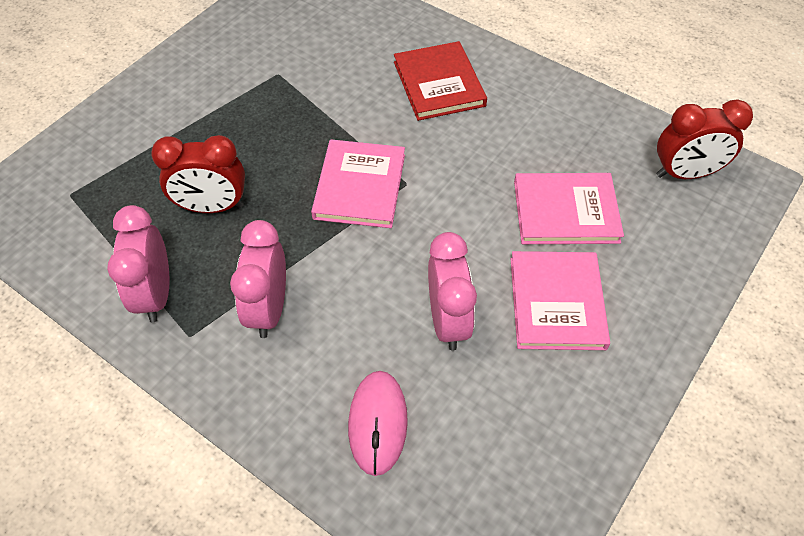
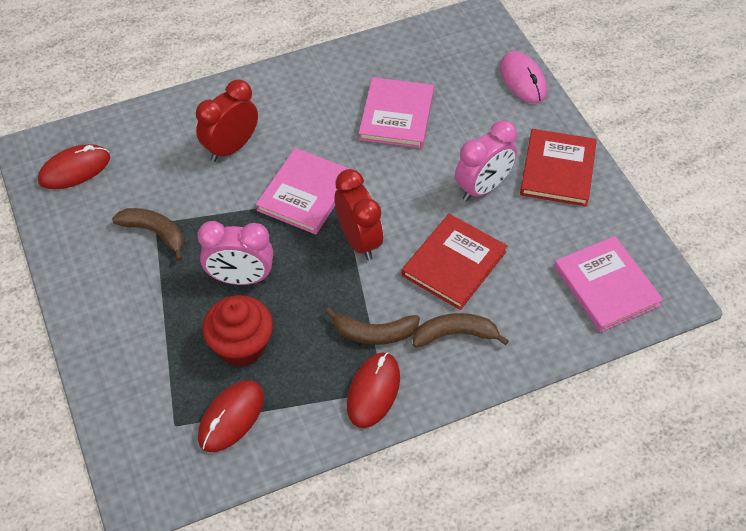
brown banana: 0 -> 3
pink clock: 3 -> 2
red book: 1 -> 2
red cupcake: 0 -> 1
red mouse: 0 -> 3

